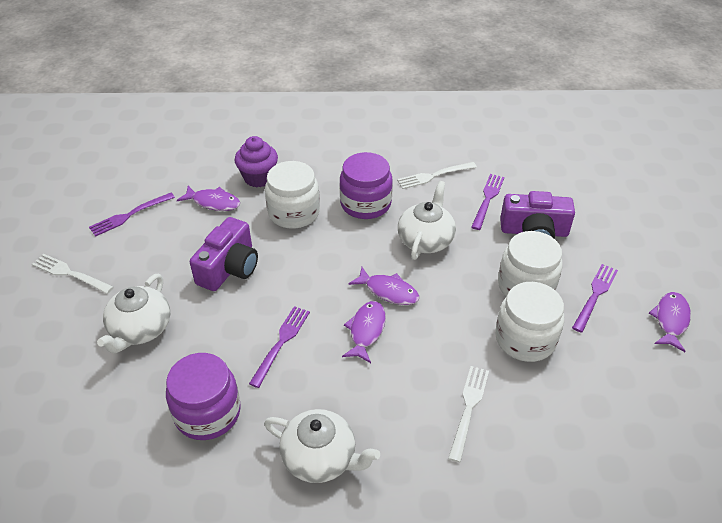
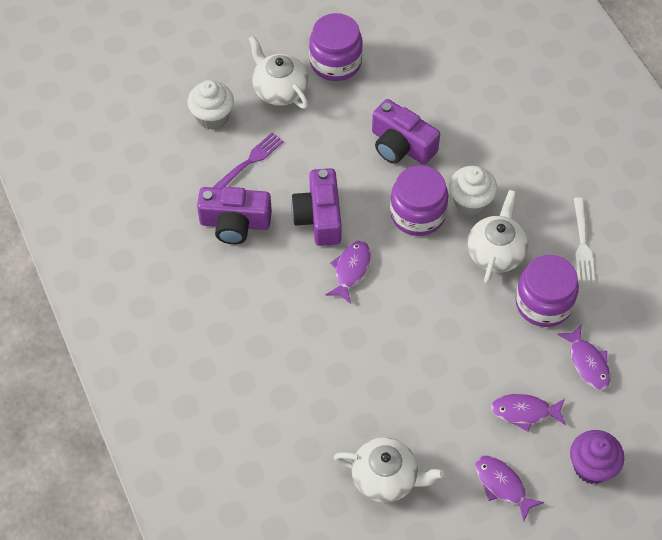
purple camera: 2 -> 3
purple fork: 4 -> 1
purple jar: 2 -> 3
white cupcake: 0 -> 2
white fork: 3 -> 1
white jar: 3 -> 0

